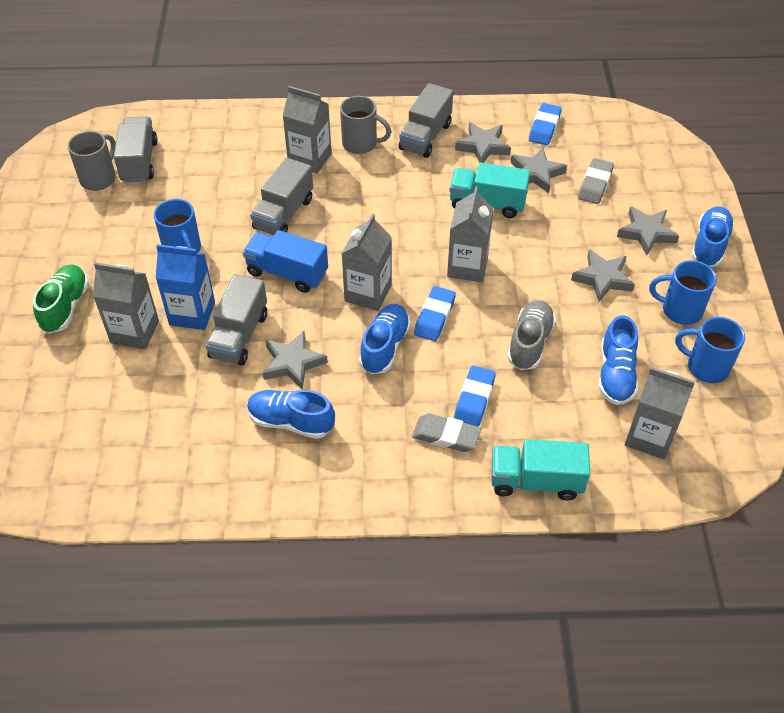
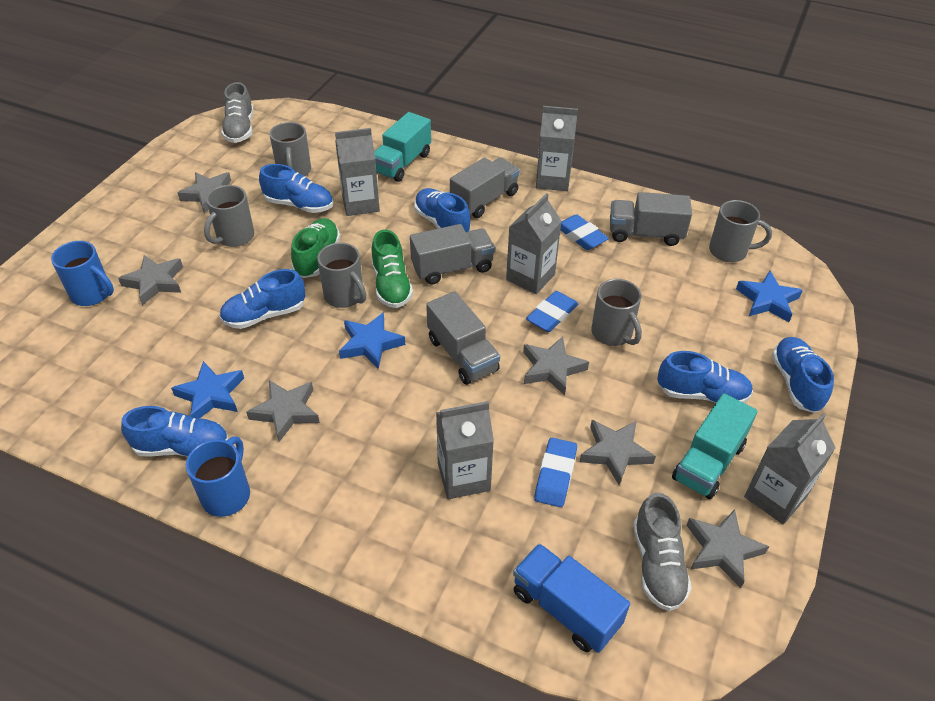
blue carton: 1 -> 0
blue mug: 3 -> 2
blue shoe: 4 -> 6
blue star: 0 -> 3
green shoe: 1 -> 2
grey eraser: 2 -> 0
grey mug: 2 -> 5
grey shoe: 1 -> 2
grey star: 5 -> 6

